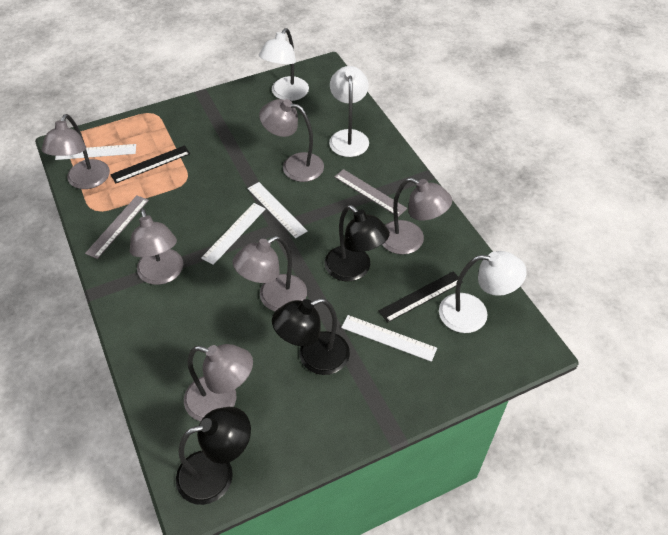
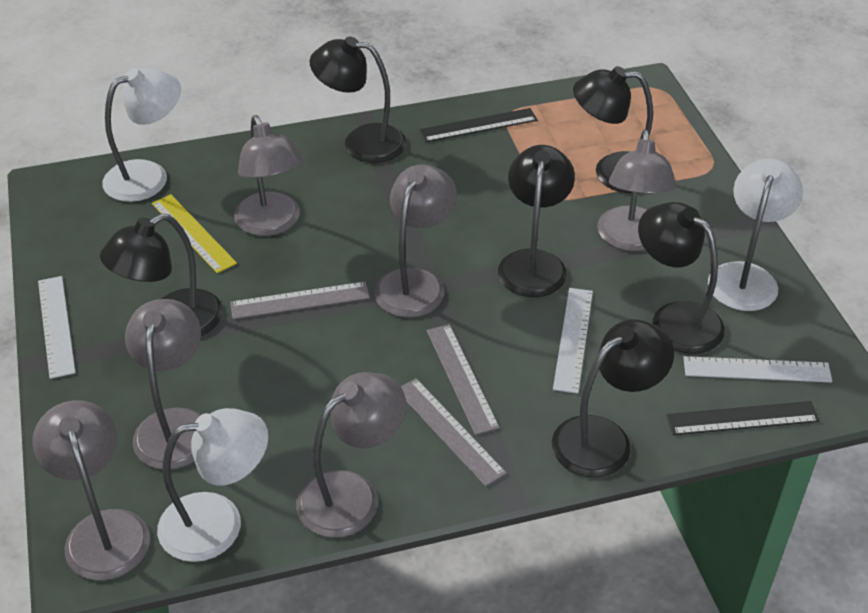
black lamp: 3 -> 6
grey ruler: 2 -> 3
white ruler: 4 -> 3
yellow ruler: 0 -> 1

